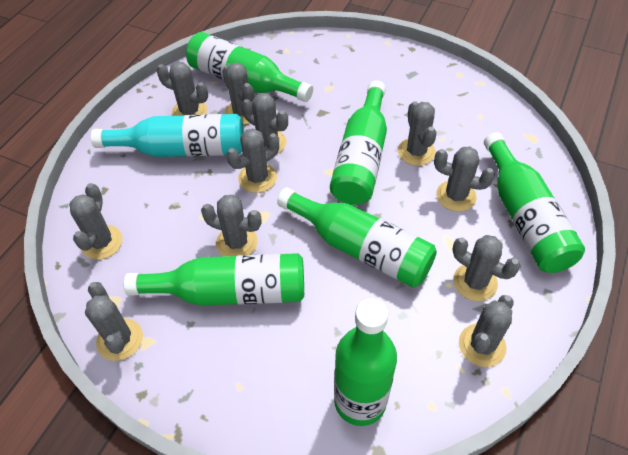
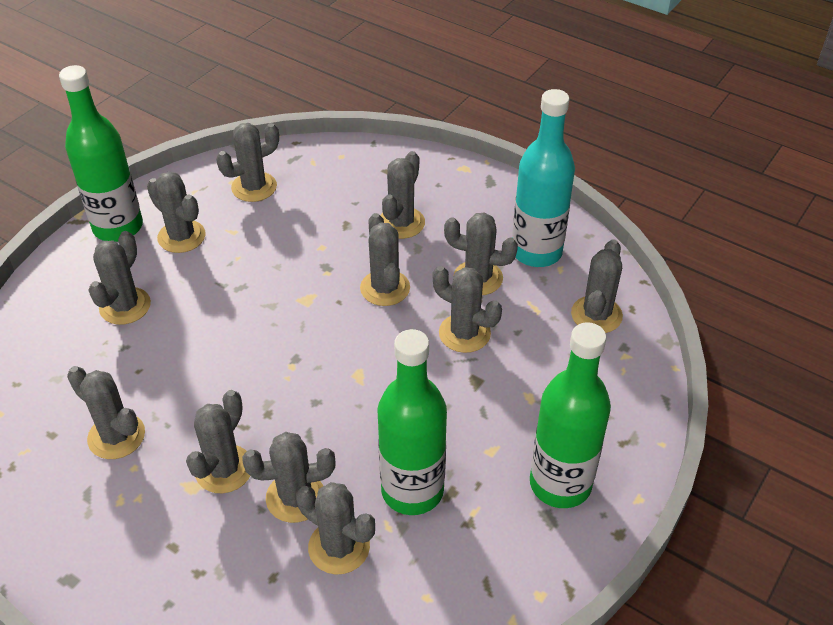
green bottle: 6 -> 3
grey cactus: 11 -> 12

